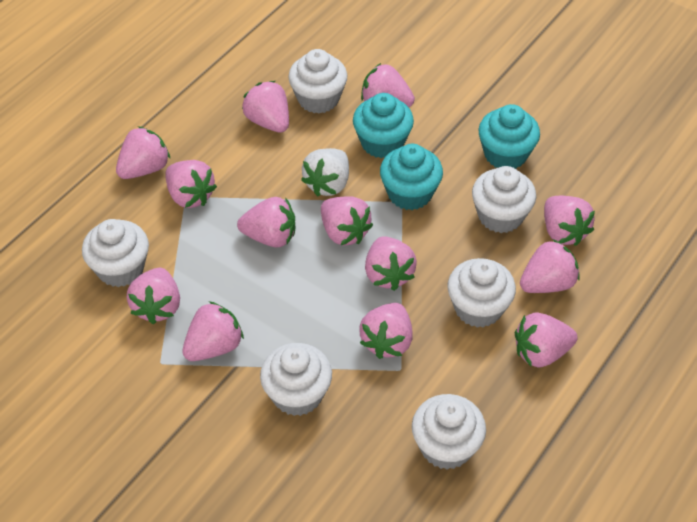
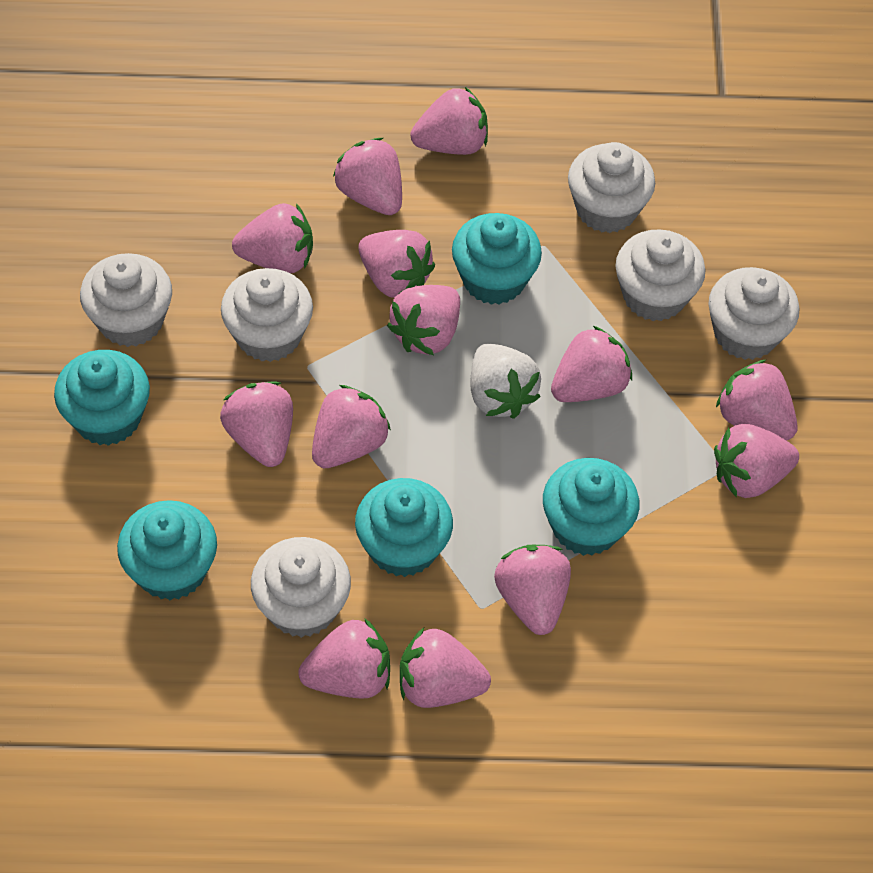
turquoise cupcake: 3 -> 5

